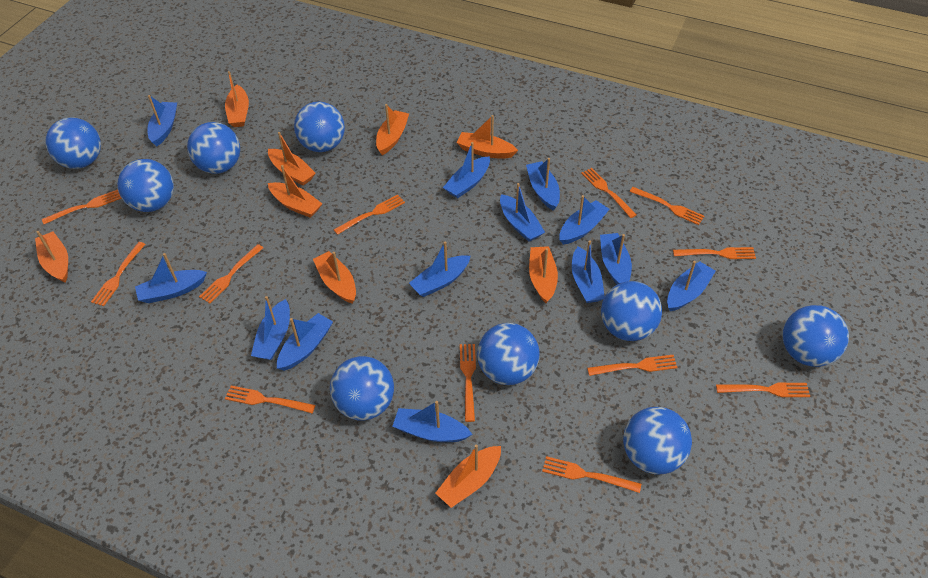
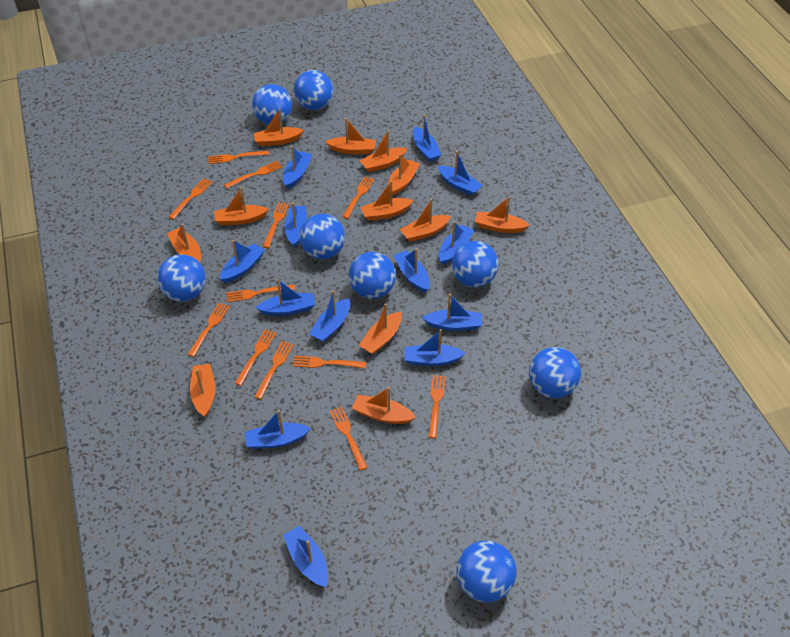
blue ball: 9 -> 8
orange boat: 9 -> 12

